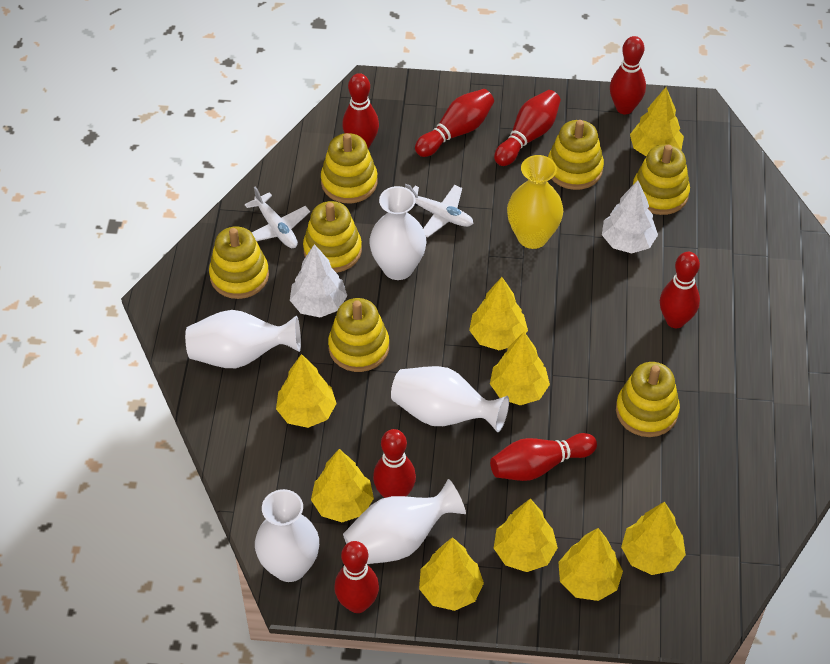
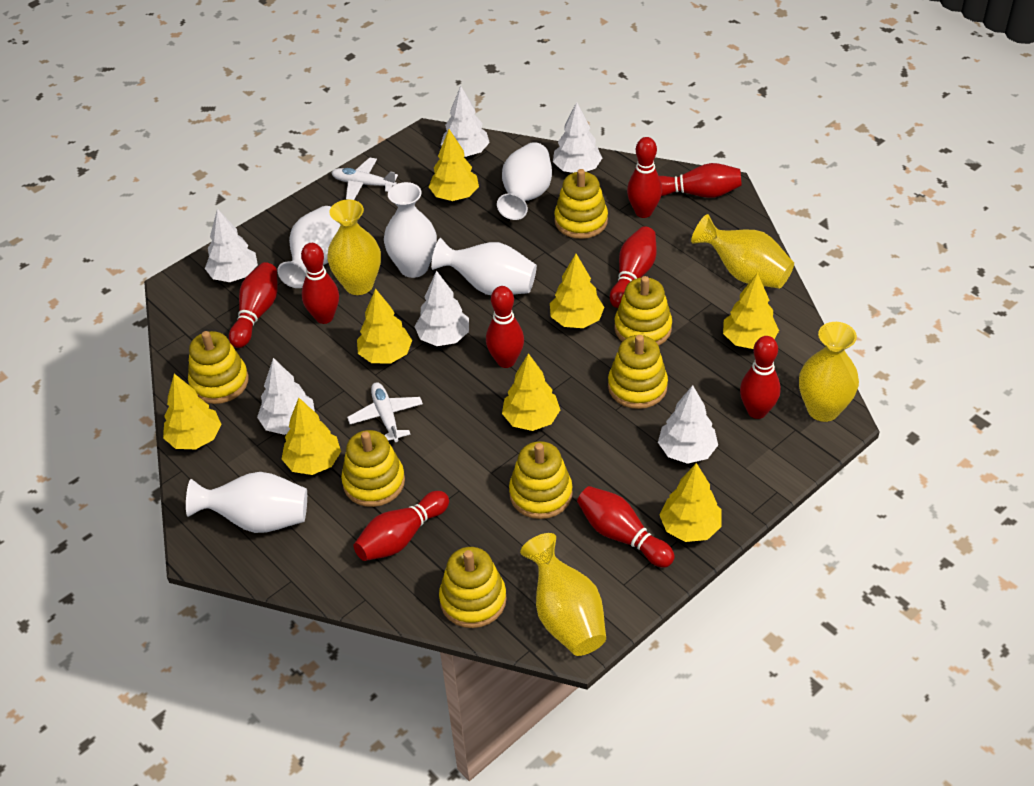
red bowling pin: 8 -> 9
white tree: 2 -> 6
yellow tree: 9 -> 8
yellow vase: 1 -> 4

